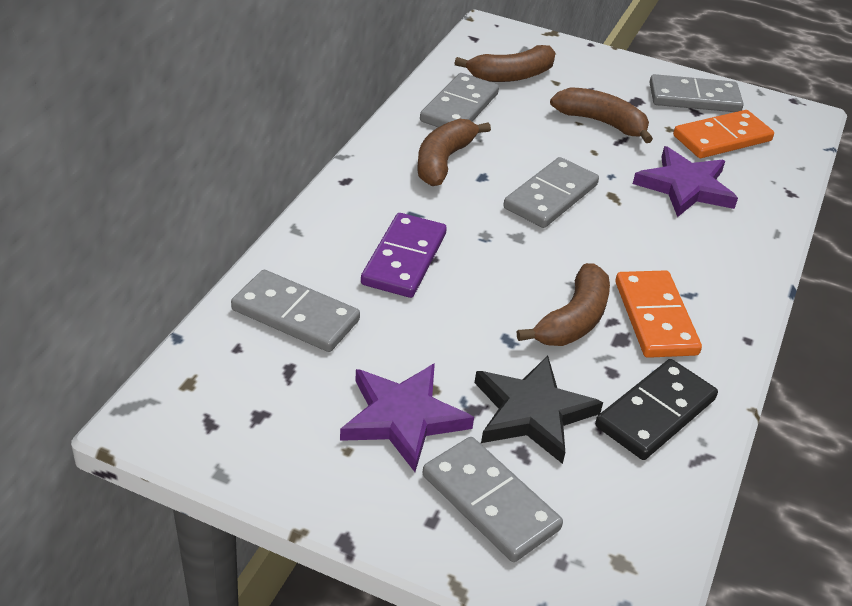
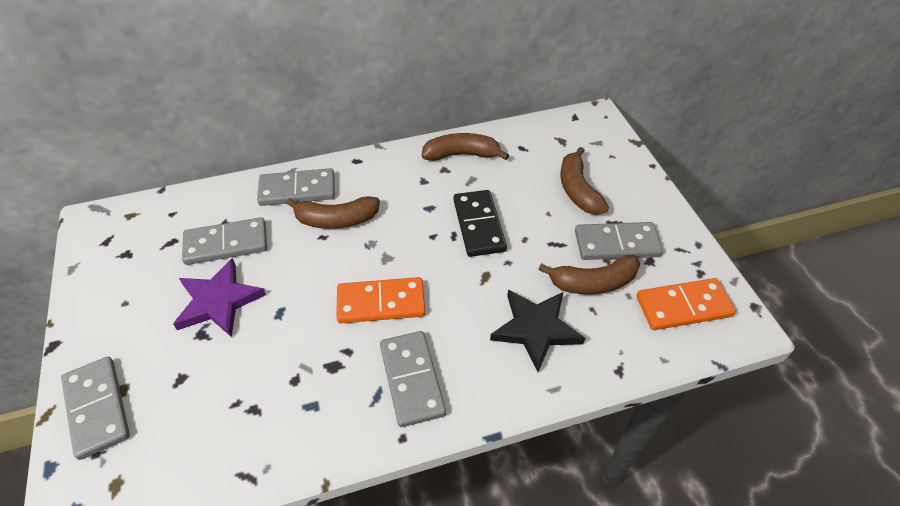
purple domino: 1 -> 0
purple star: 2 -> 1

